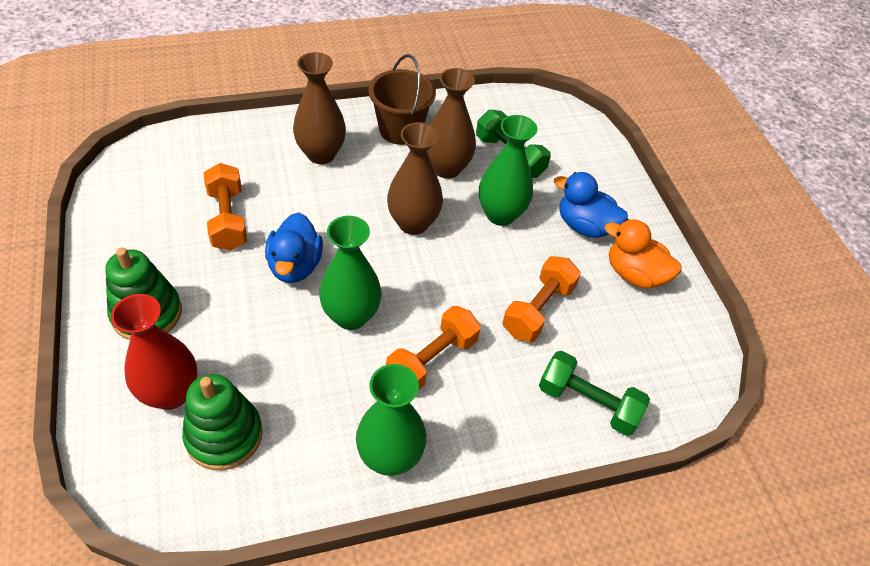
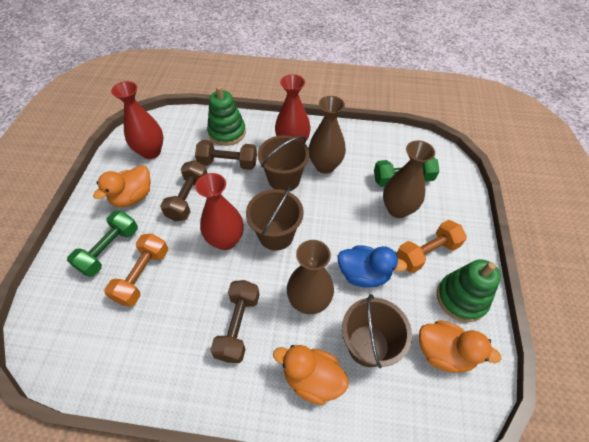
blue duck: 2 -> 1
brown bucket: 1 -> 3
brown dumbbell: 0 -> 3
green vase: 3 -> 0
orange duck: 1 -> 3
orange dumbbell: 3 -> 2
red vase: 1 -> 3

